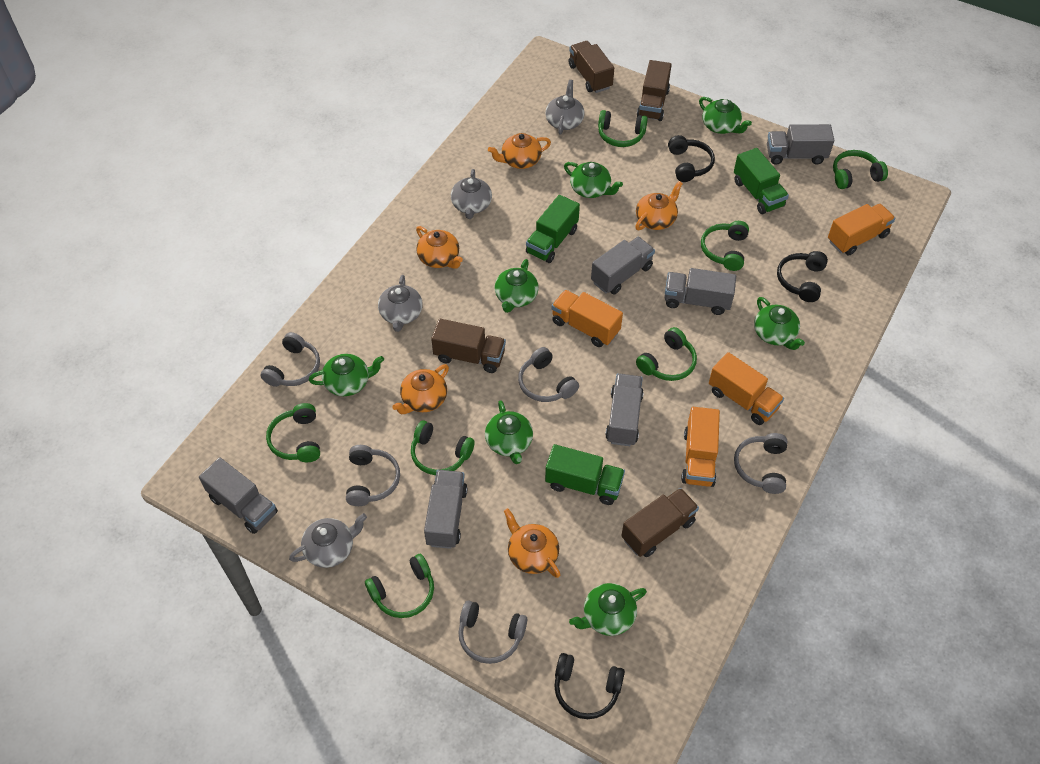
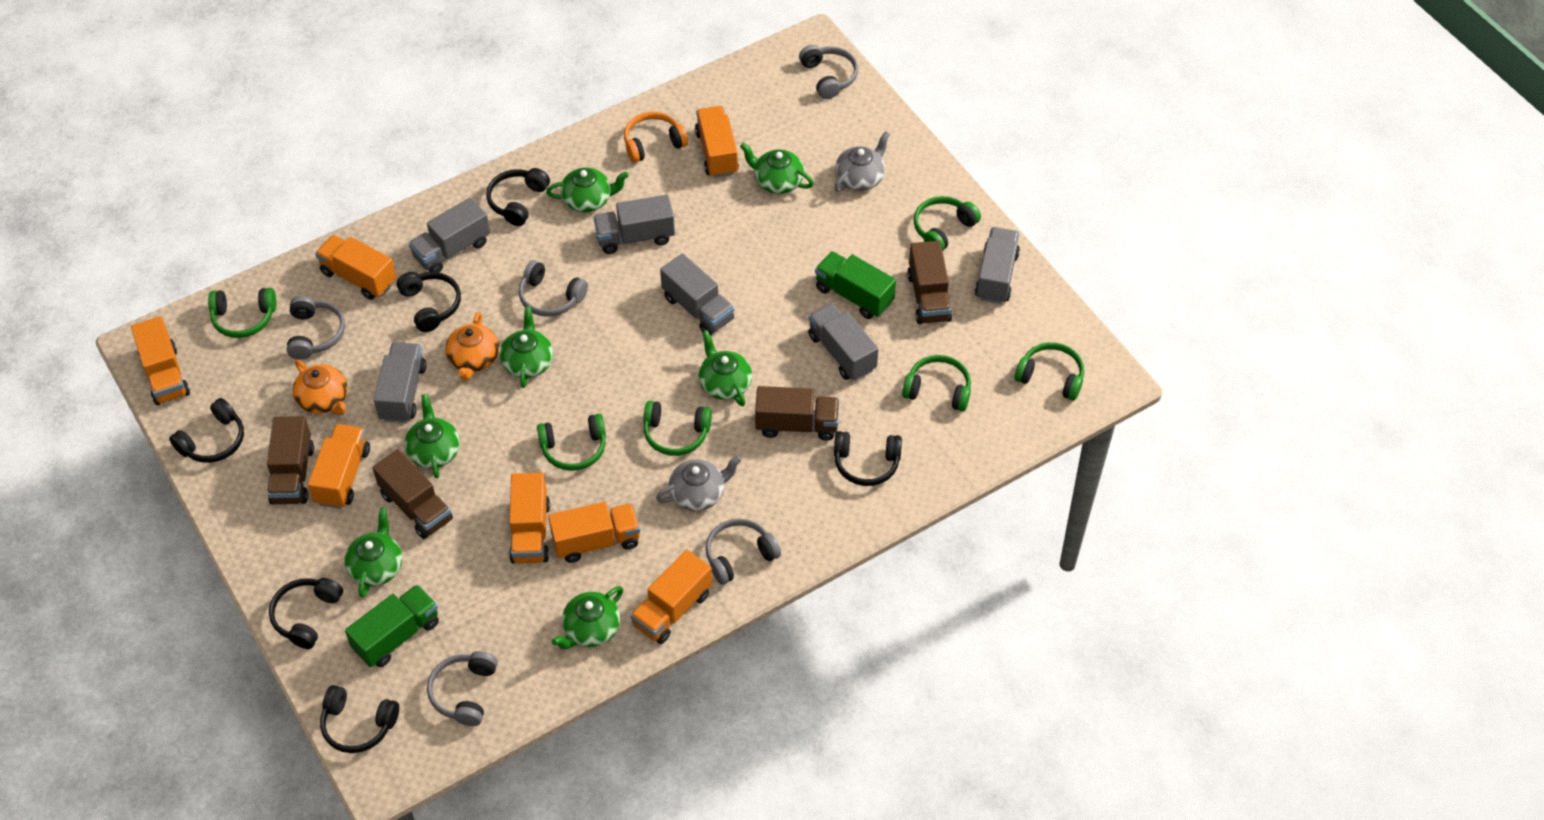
black headphones: 3 -> 6
green headphones: 7 -> 6
green truck: 3 -> 2
grey teapot: 4 -> 2
orange headphones: 0 -> 1
orange teapot: 5 -> 2
orange truck: 4 -> 7

